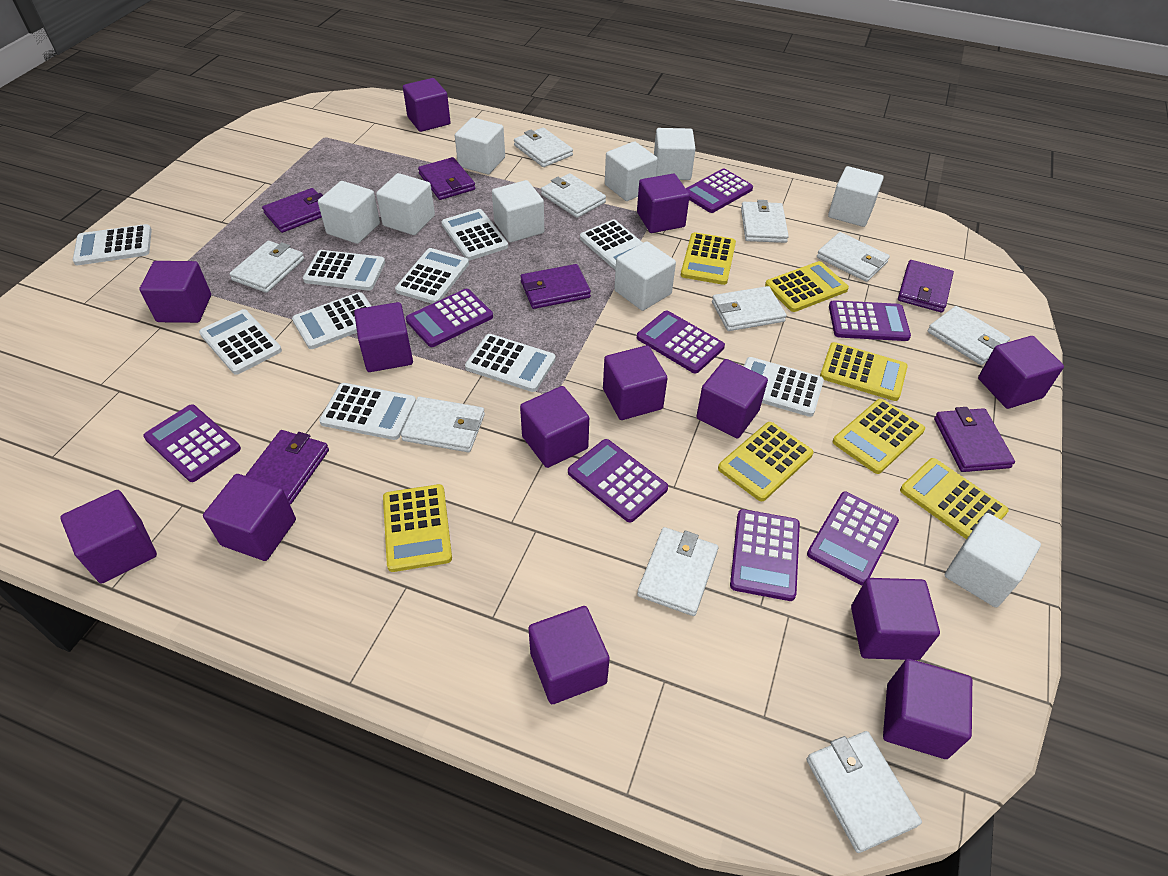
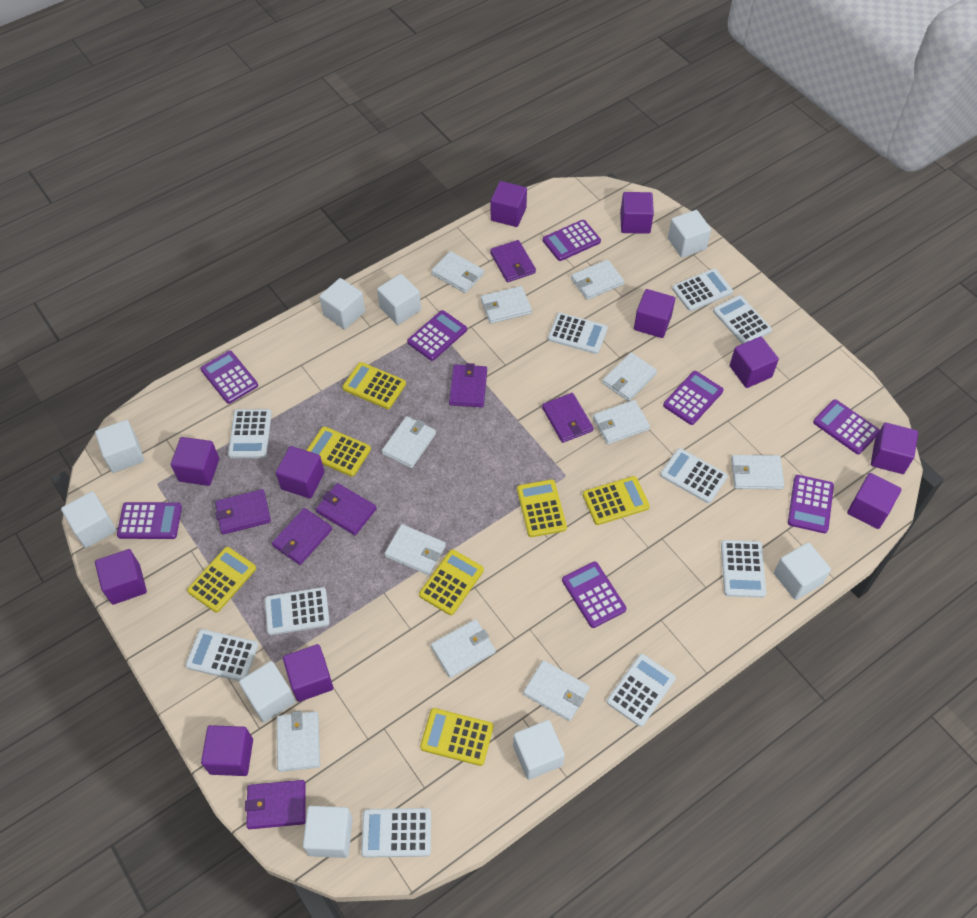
purple cube: 13 -> 11
purple wallet: 6 -> 7
white wallet: 10 -> 11

